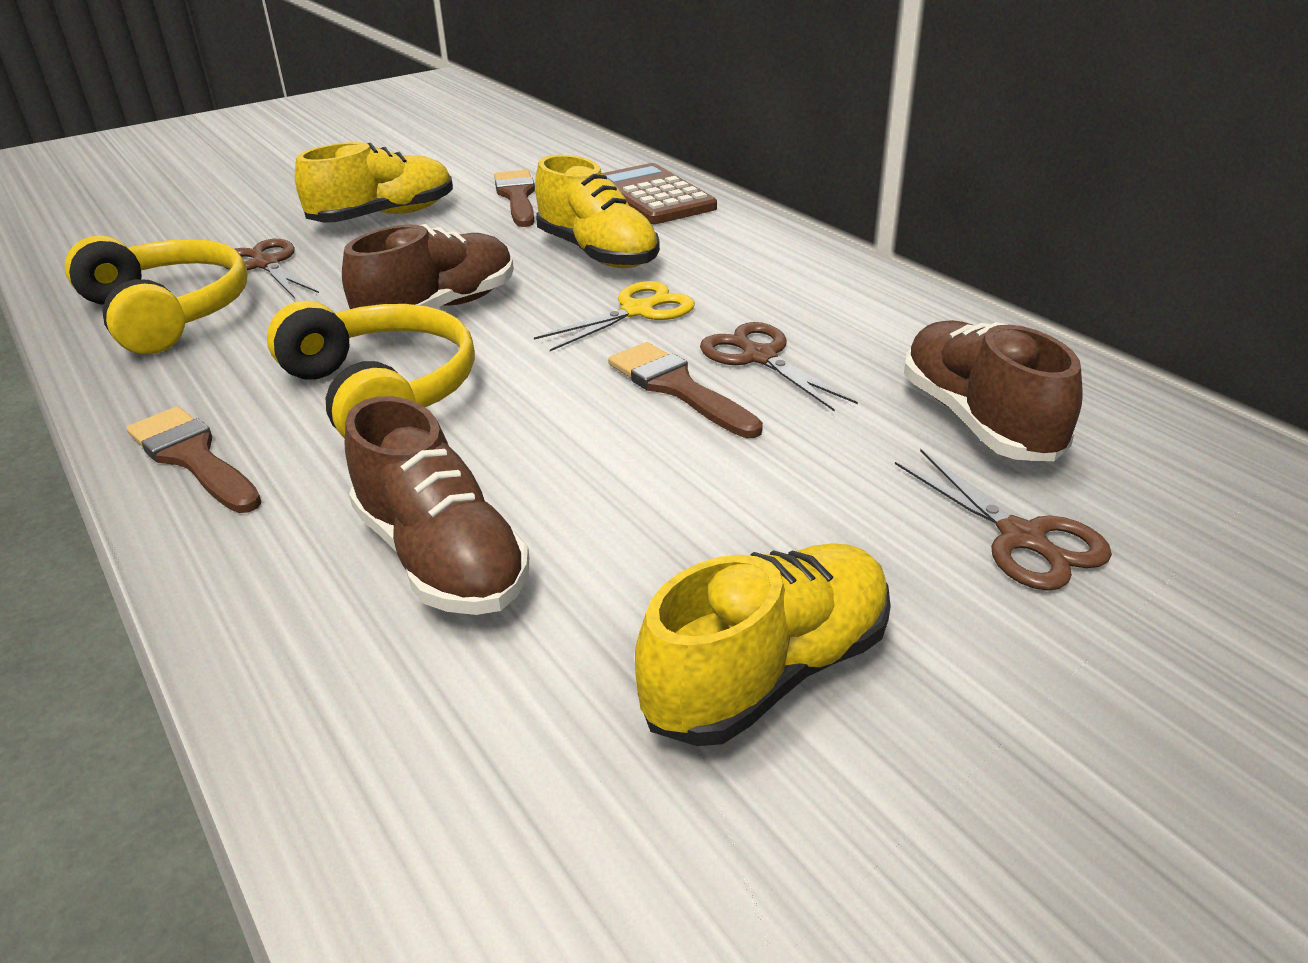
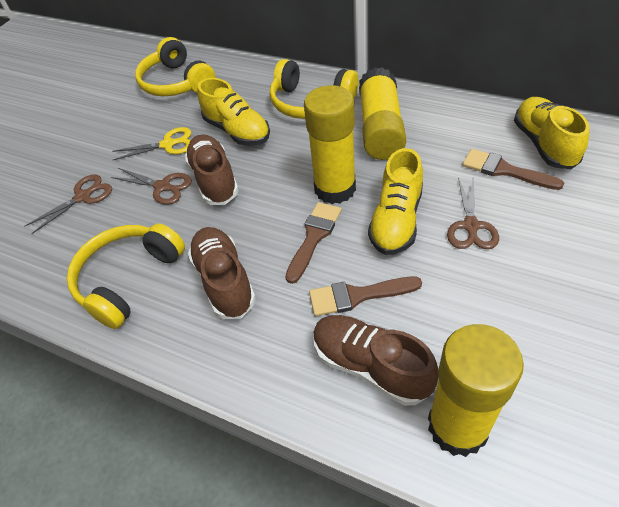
brown calculator: 1 -> 0
yellow glue stick: 0 -> 3
yellow headphones: 2 -> 3

